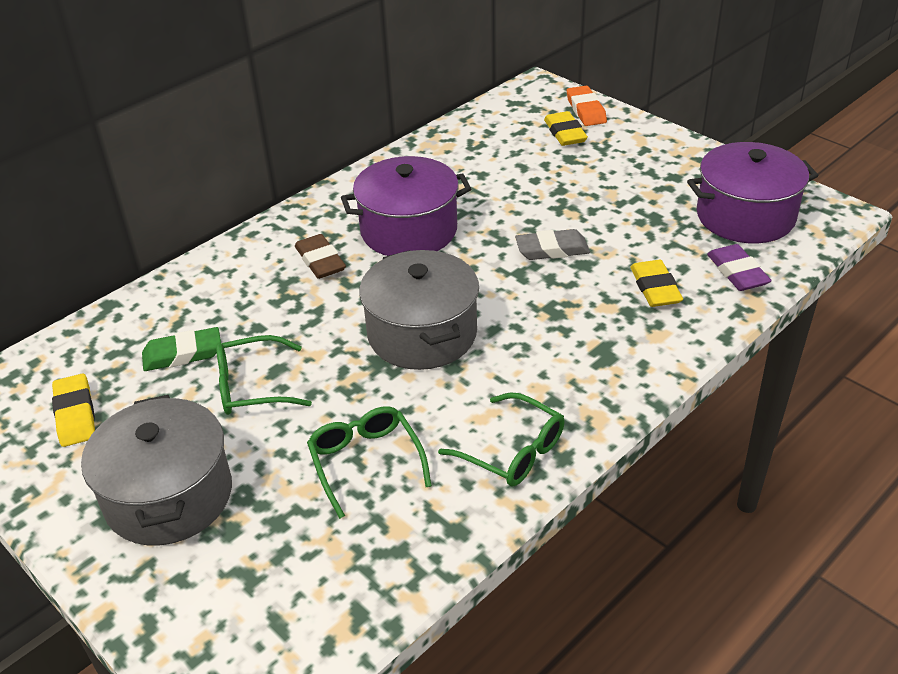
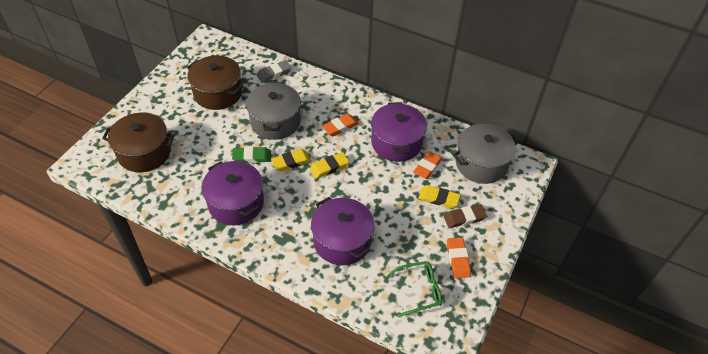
brown pot: 0 -> 2
green glasses: 3 -> 1
orange eraser: 1 -> 3
purple eraser: 1 -> 0
purple pot: 2 -> 3

